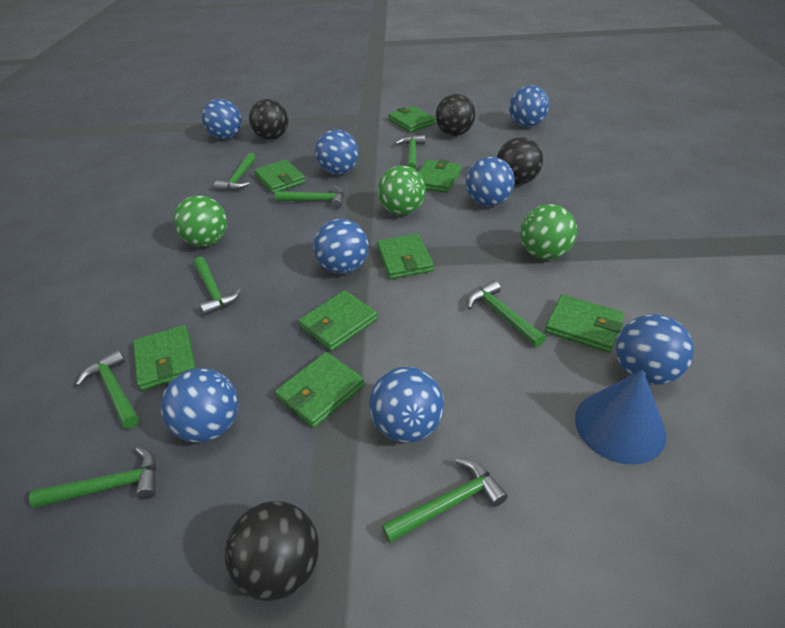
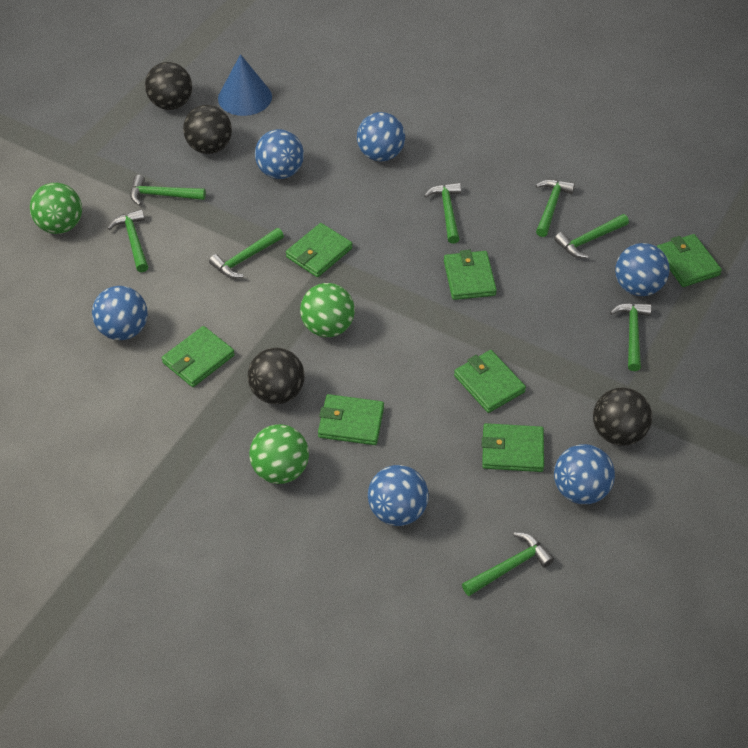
blue ball: 8 -> 6
green wallet: 8 -> 7

